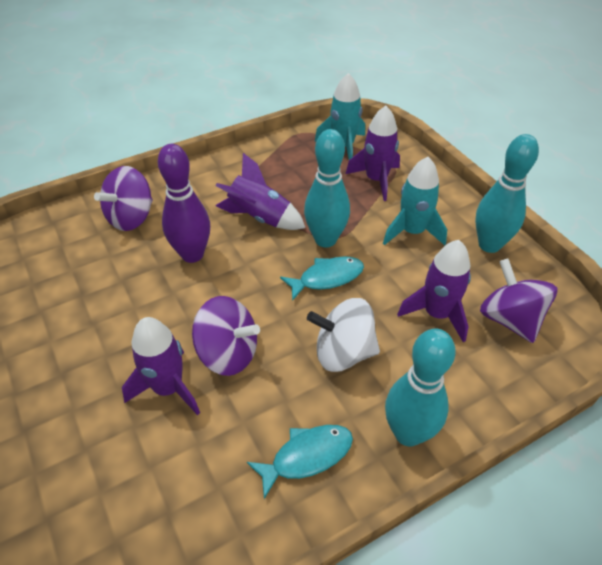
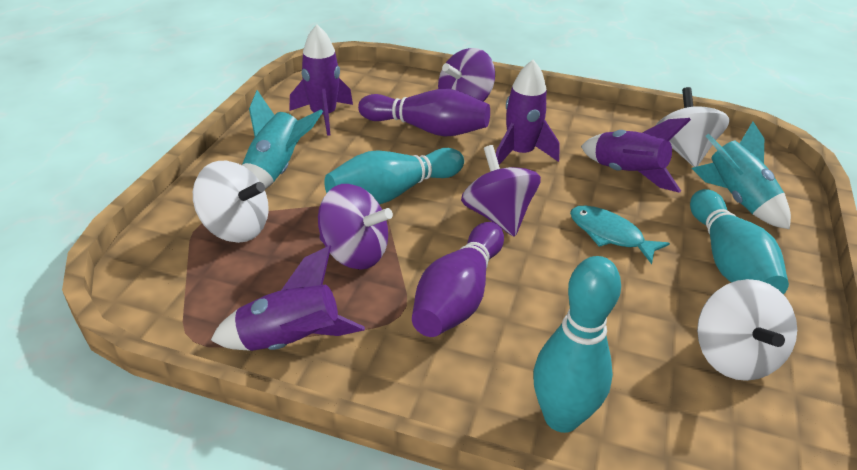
purple bowling pin: 1 -> 2
turquoise fish: 2 -> 1
white spinning top: 1 -> 3

